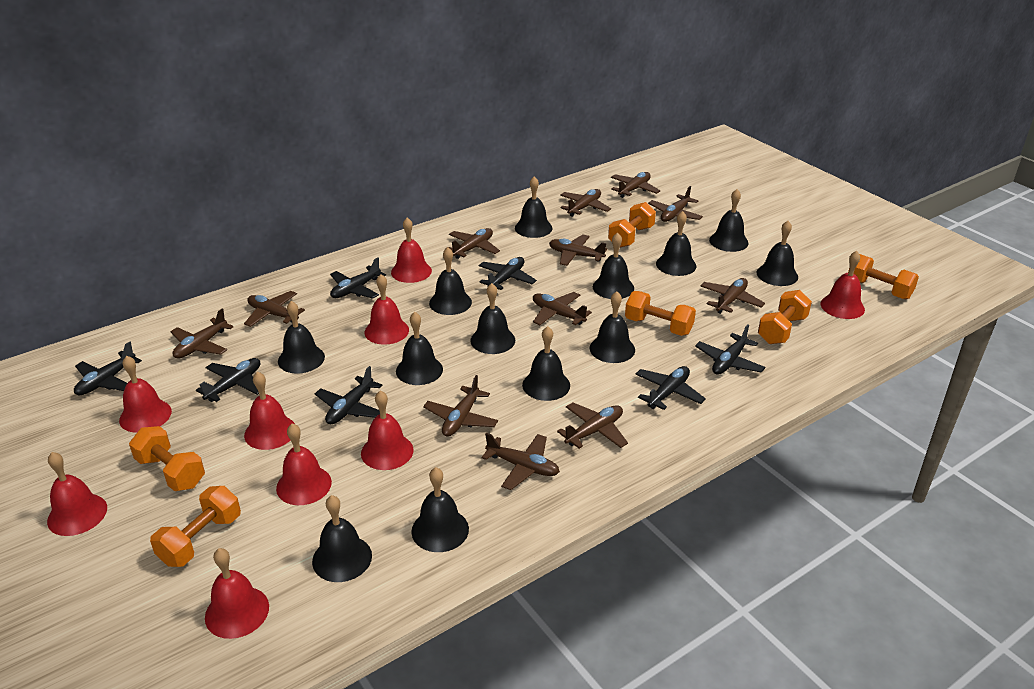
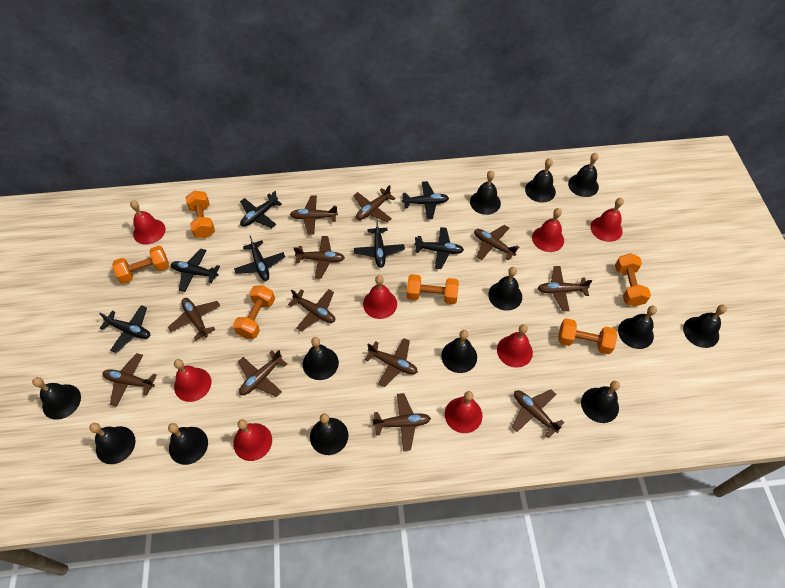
red bell: 9 -> 8

